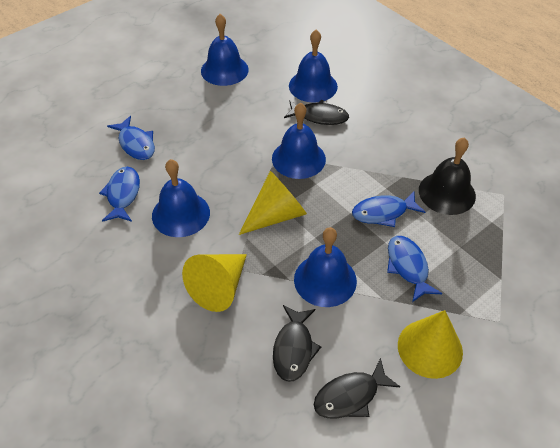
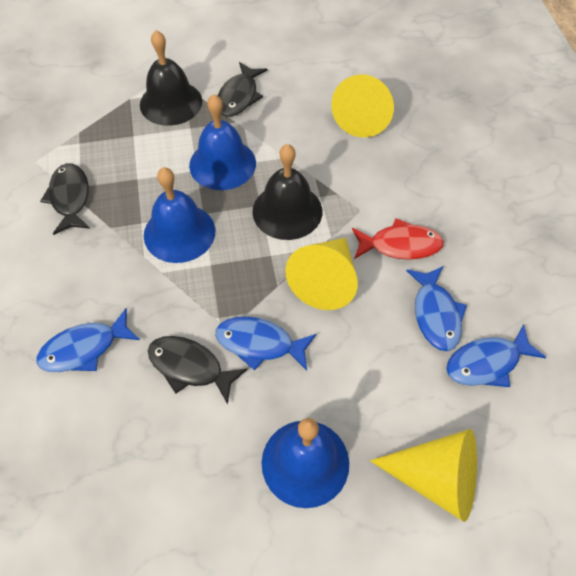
black bell: 1 -> 2
blue bell: 5 -> 3
red fish: 0 -> 1

